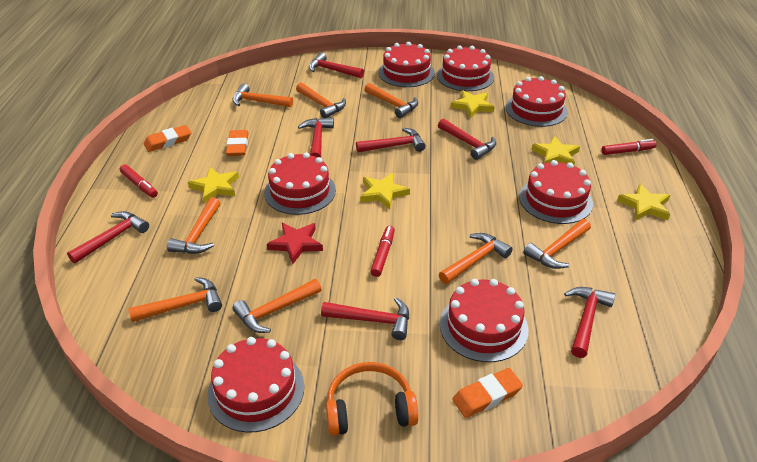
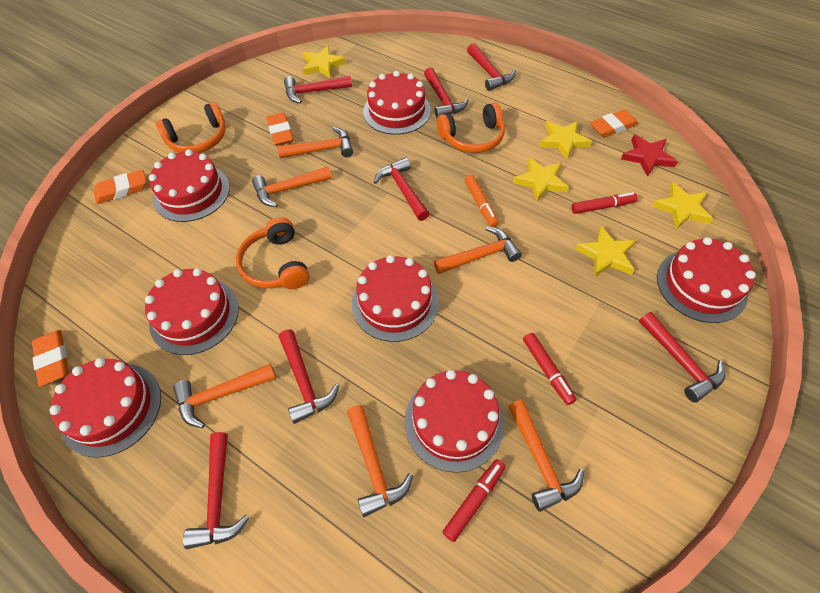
orange eraser: 3 -> 4
orange hammer: 8 -> 6
orange headphones: 1 -> 3
orange marker: 0 -> 1

